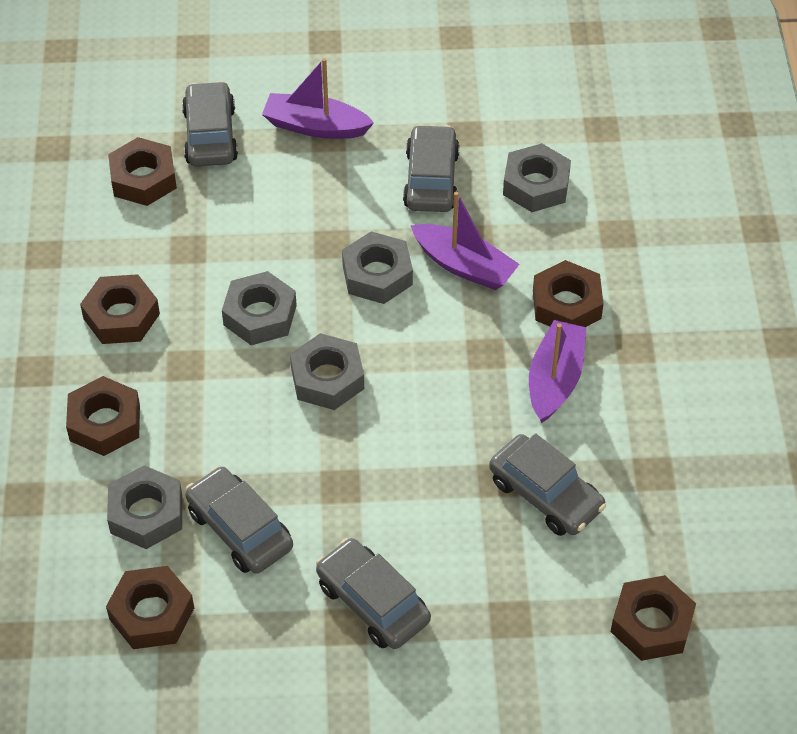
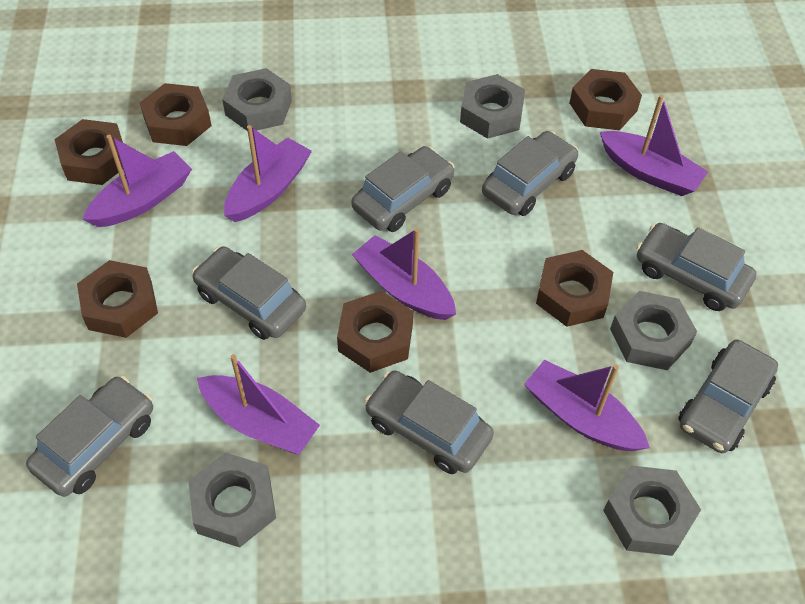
grey car: 5 -> 7
purple boat: 3 -> 6

